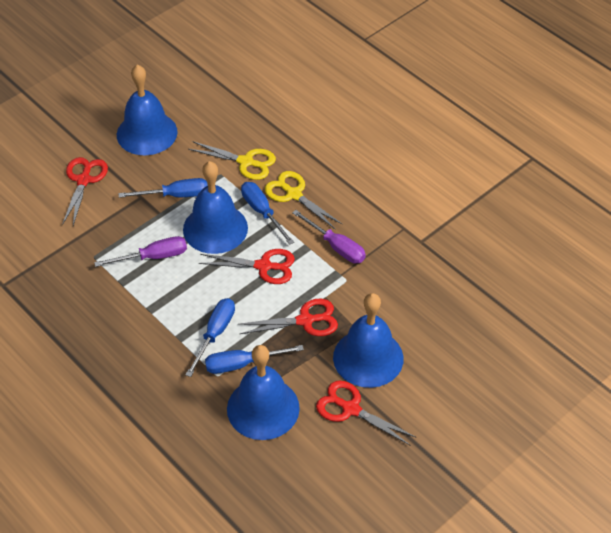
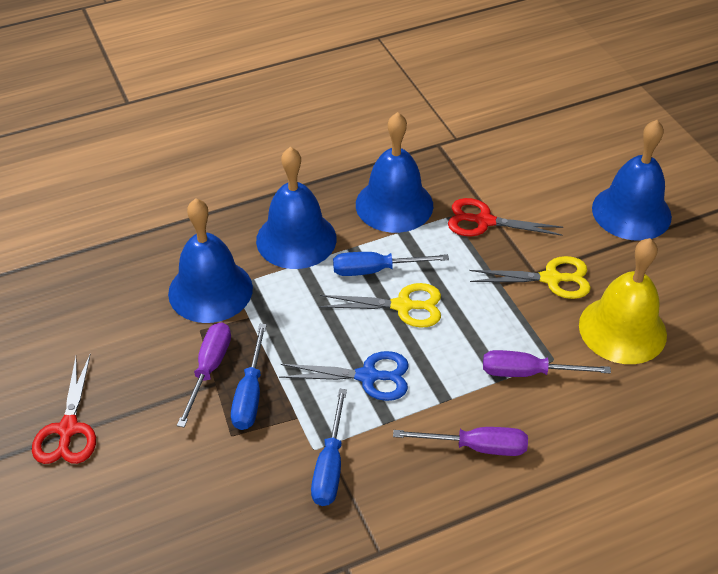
blue scissors: 0 -> 1
blue screwdriver: 4 -> 3
purple screwdriver: 2 -> 3
red scissors: 4 -> 2
yellow bell: 0 -> 1

